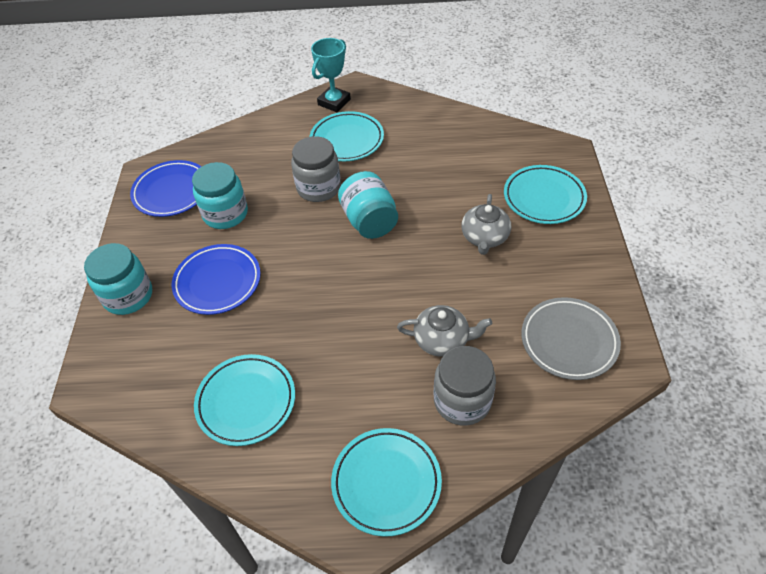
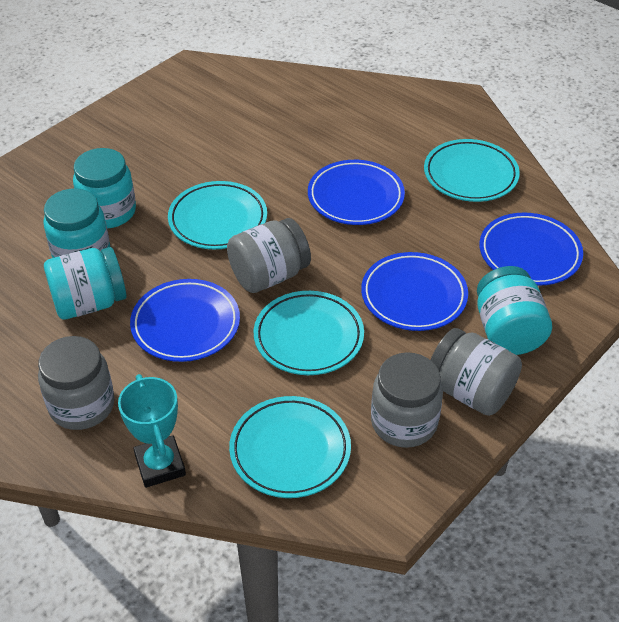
blue plate: 2 -> 4
grey jar: 2 -> 4
grey plate: 1 -> 0
grey teapot: 2 -> 0
turquoise jar: 3 -> 4

